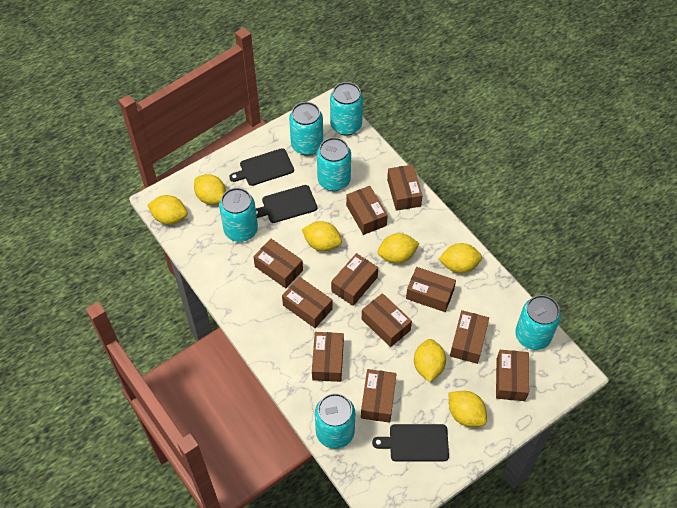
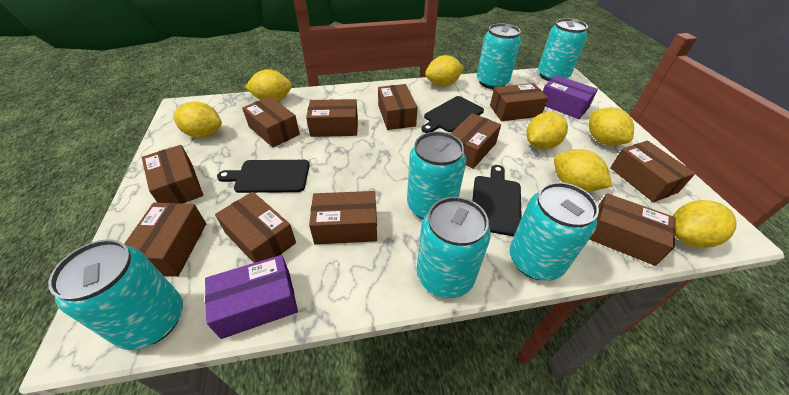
purple box: 0 -> 2

